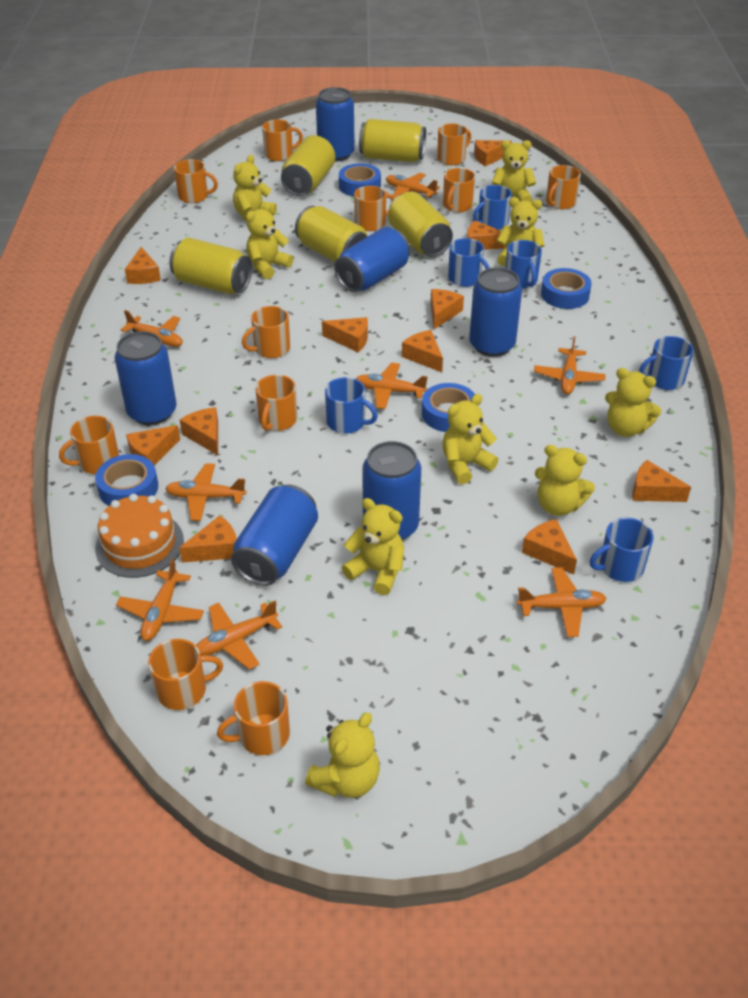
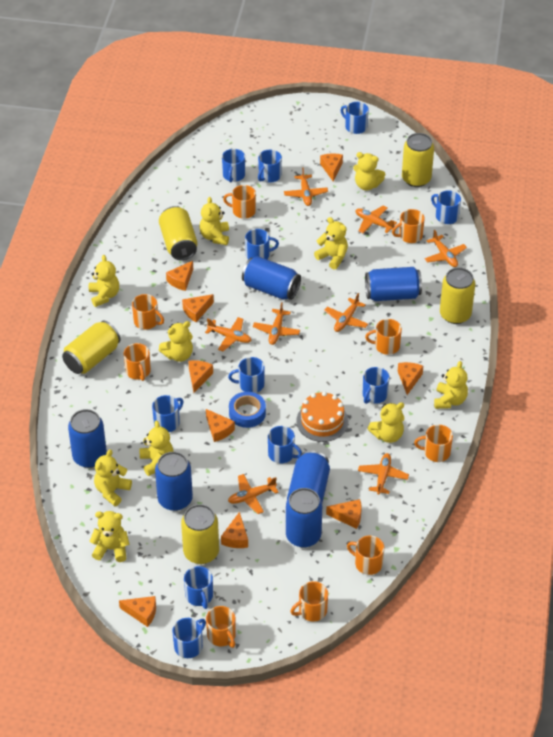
blue mug: 6 -> 11
blue tape: 4 -> 1
orange cheese: 11 -> 9
orange mug: 11 -> 9
yellow teddy bear: 9 -> 10

